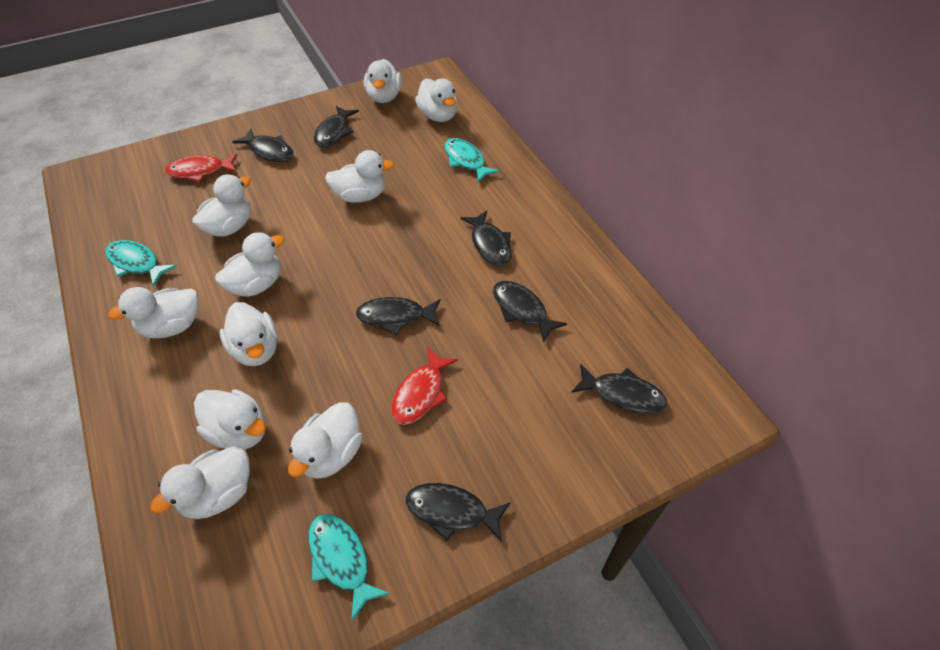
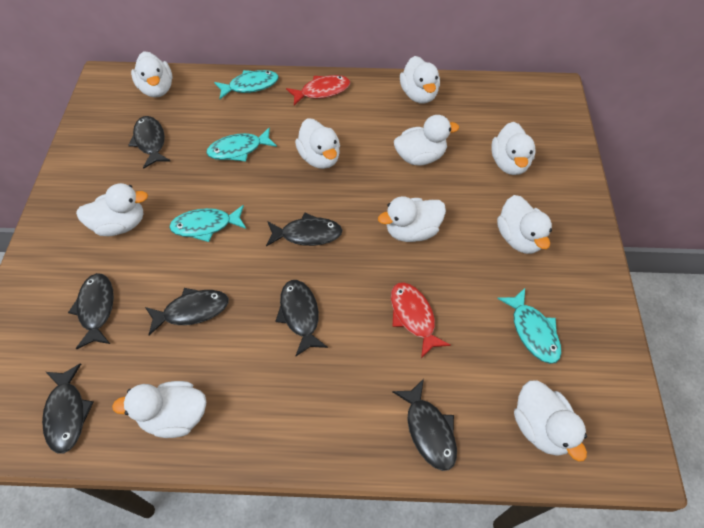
turquoise fish: 3 -> 4

